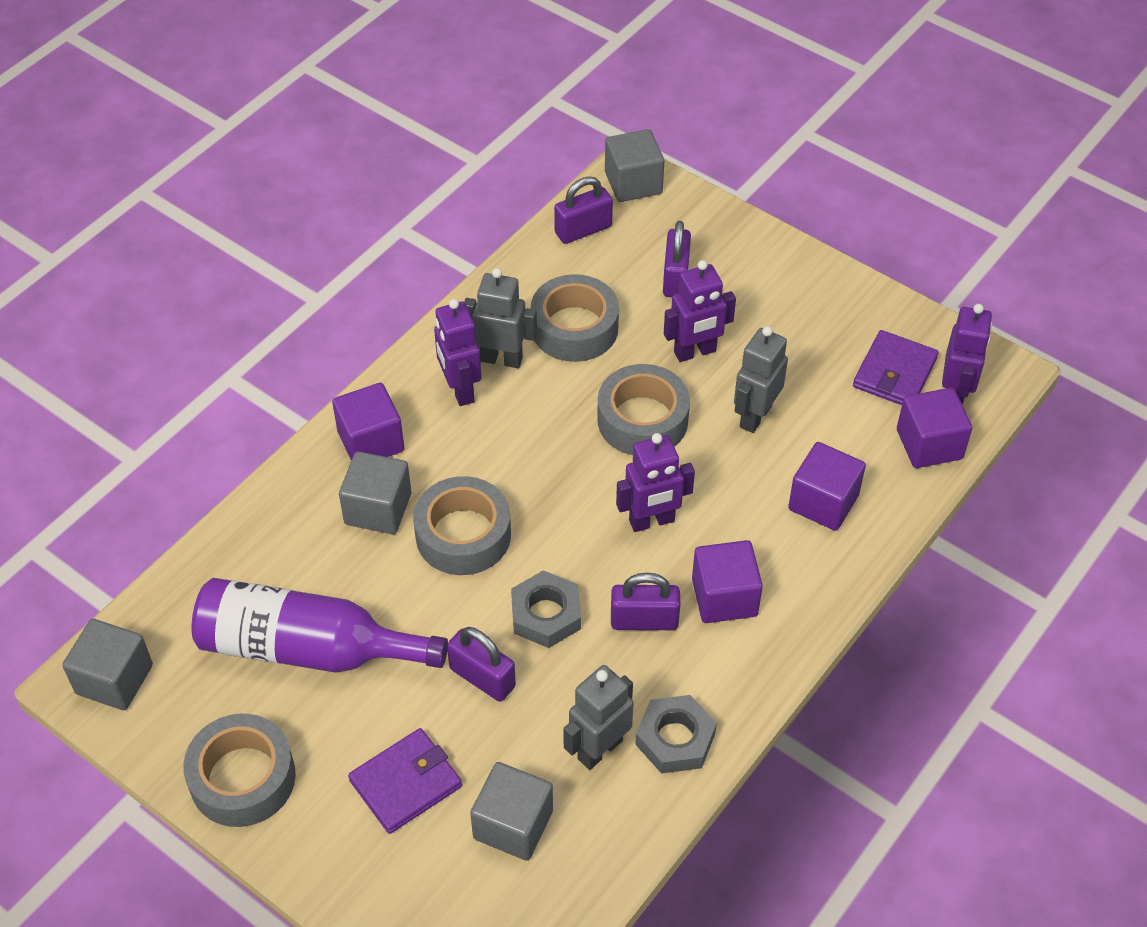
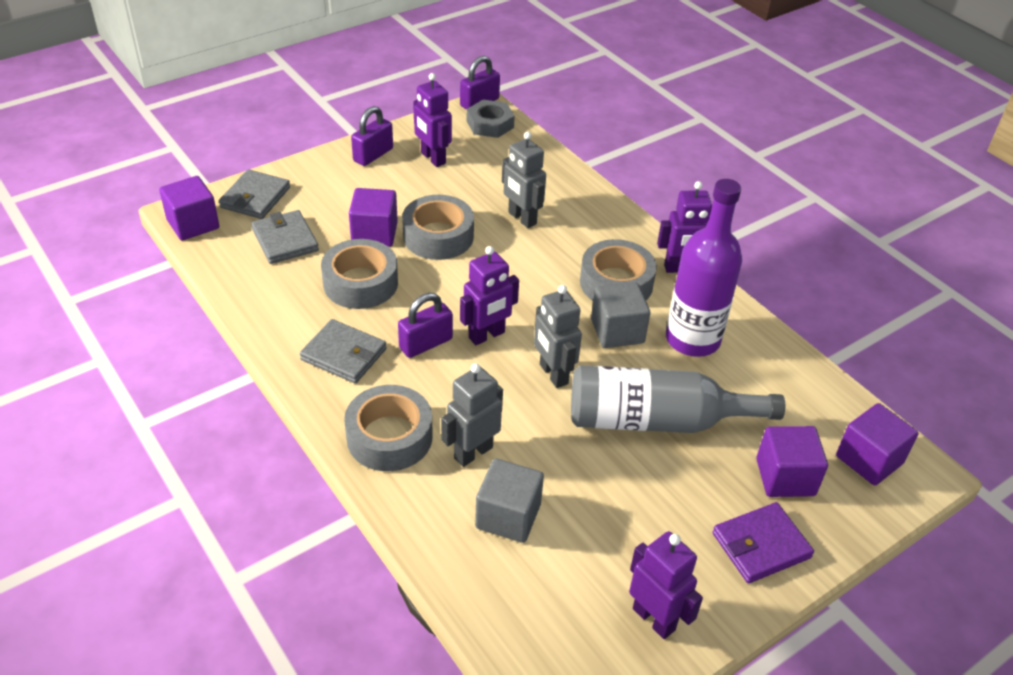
grey bottle: 0 -> 1
grey cube: 4 -> 2
grey nut: 2 -> 1
grey wallet: 0 -> 3
purple padlock: 4 -> 3
purple wallet: 2 -> 1

